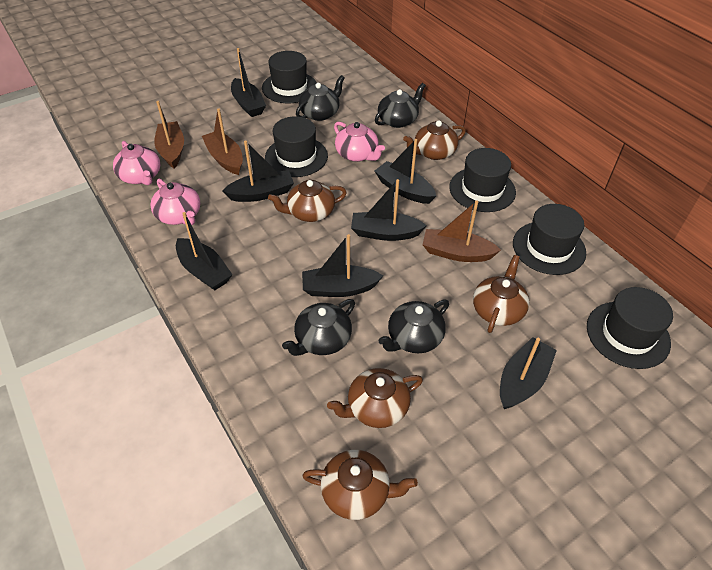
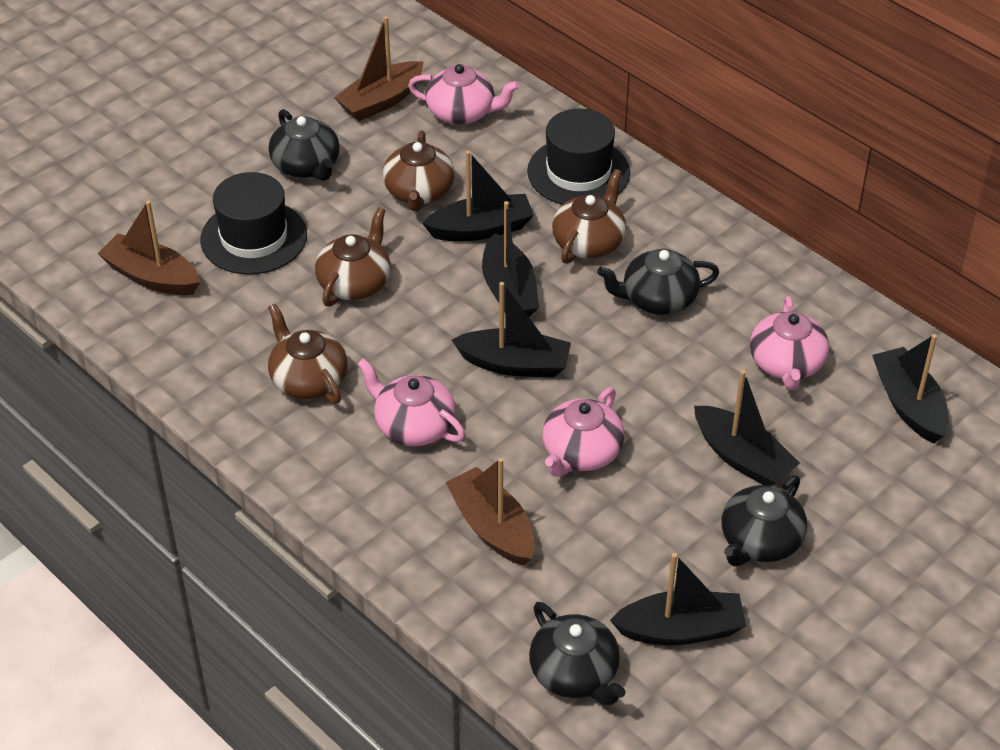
black boat: 7 -> 6
black hat: 5 -> 2
brown teapot: 5 -> 4
pink teapot: 3 -> 4

